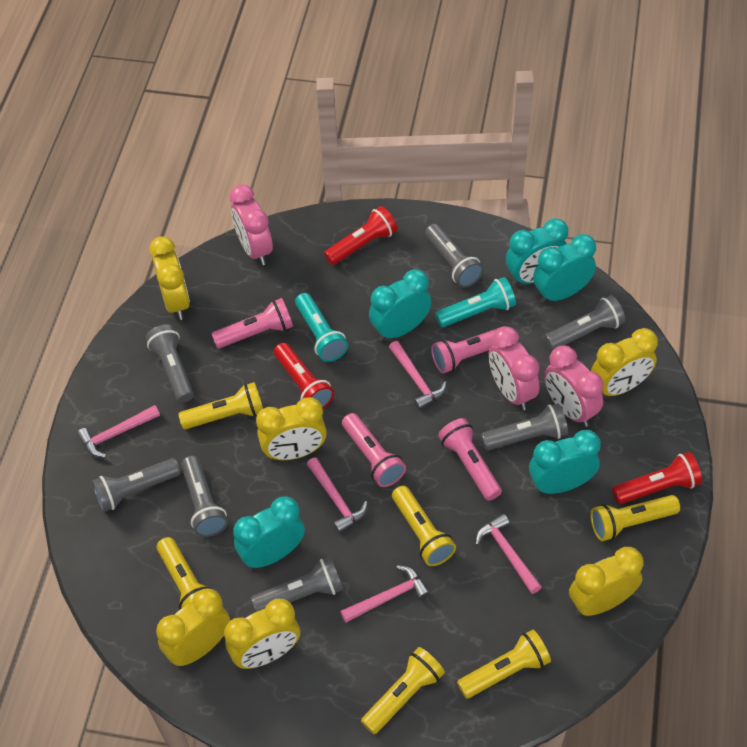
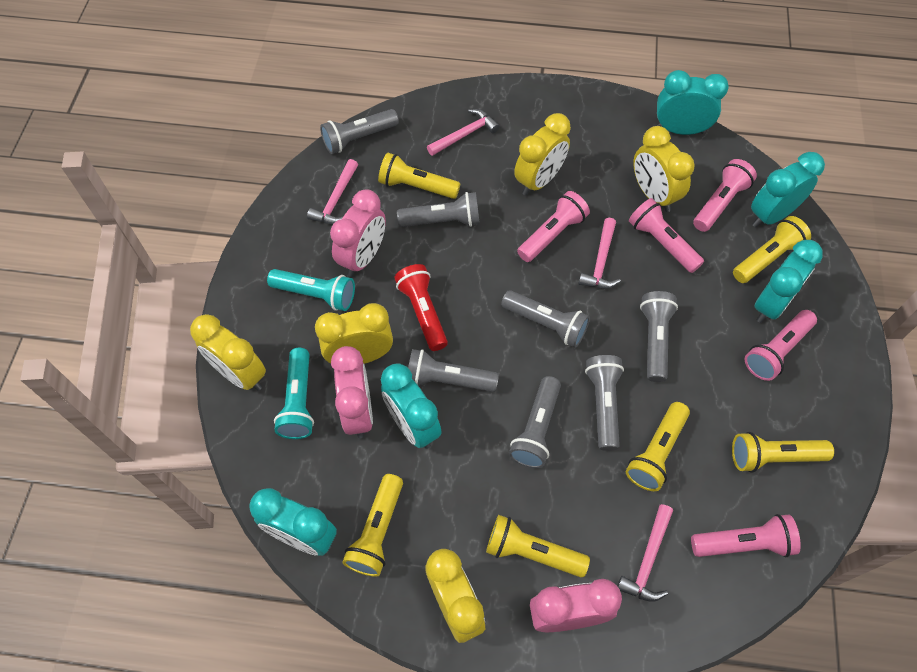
pink flashlight: 4 -> 5
pink hammer: 5 -> 4
red flashlight: 3 -> 1
yellow clock: 6 -> 5

